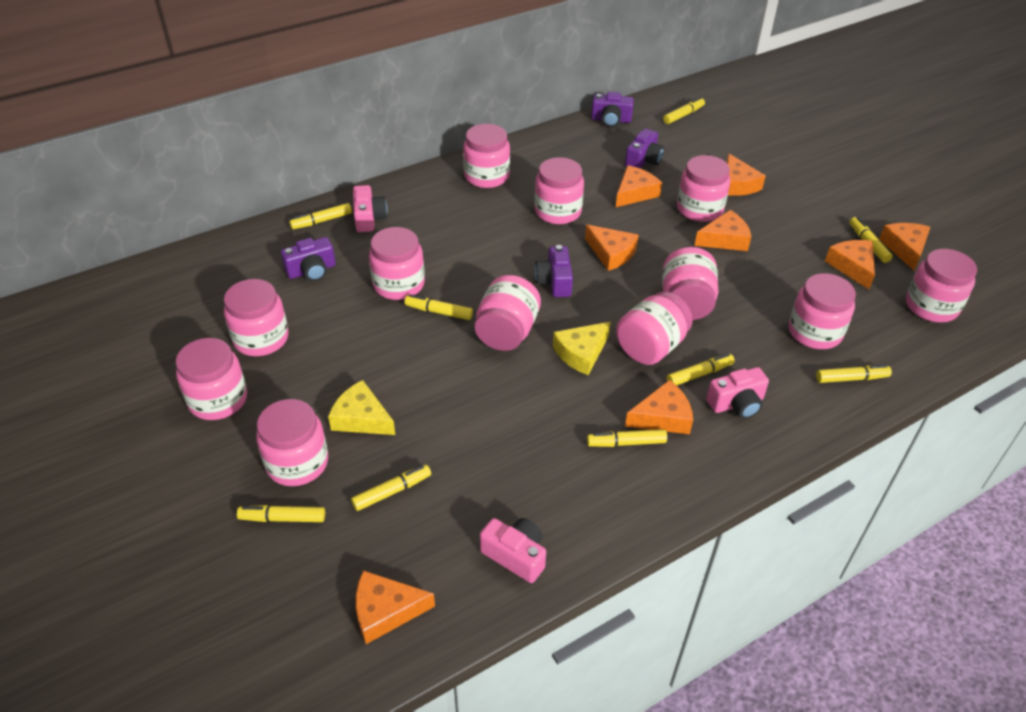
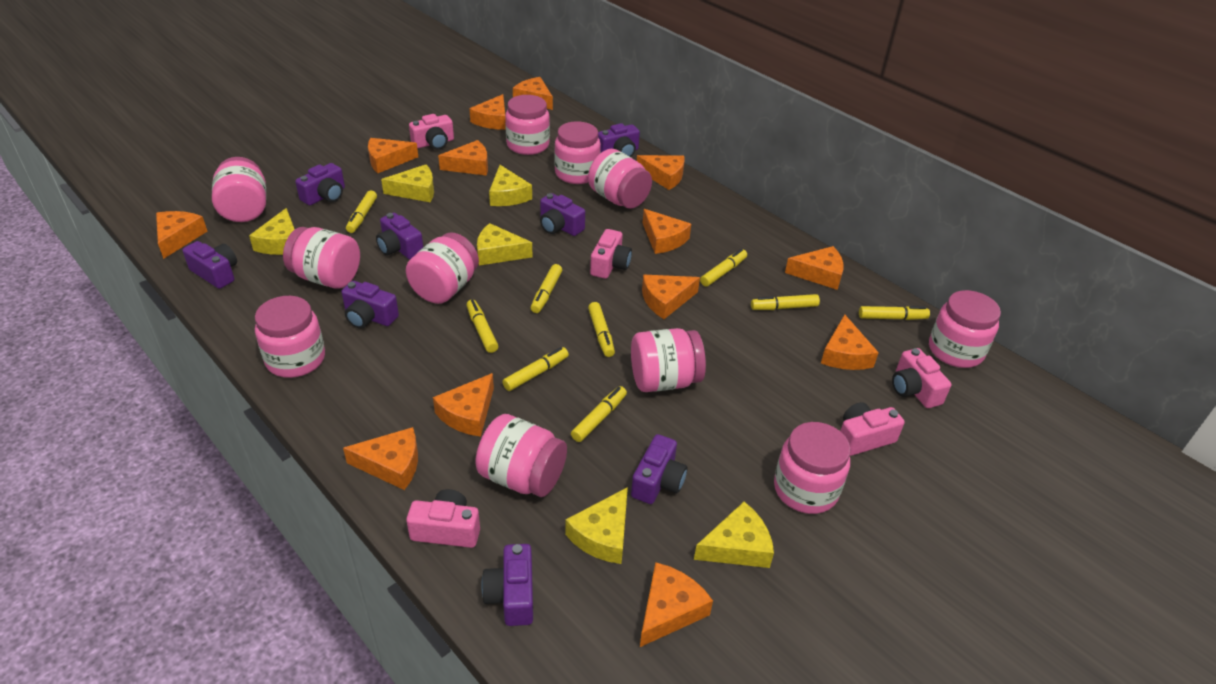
orange cheese: 8 -> 13
pink camera: 3 -> 5
pink jar: 12 -> 11
purple camera: 4 -> 8
yellow cheese: 2 -> 6

